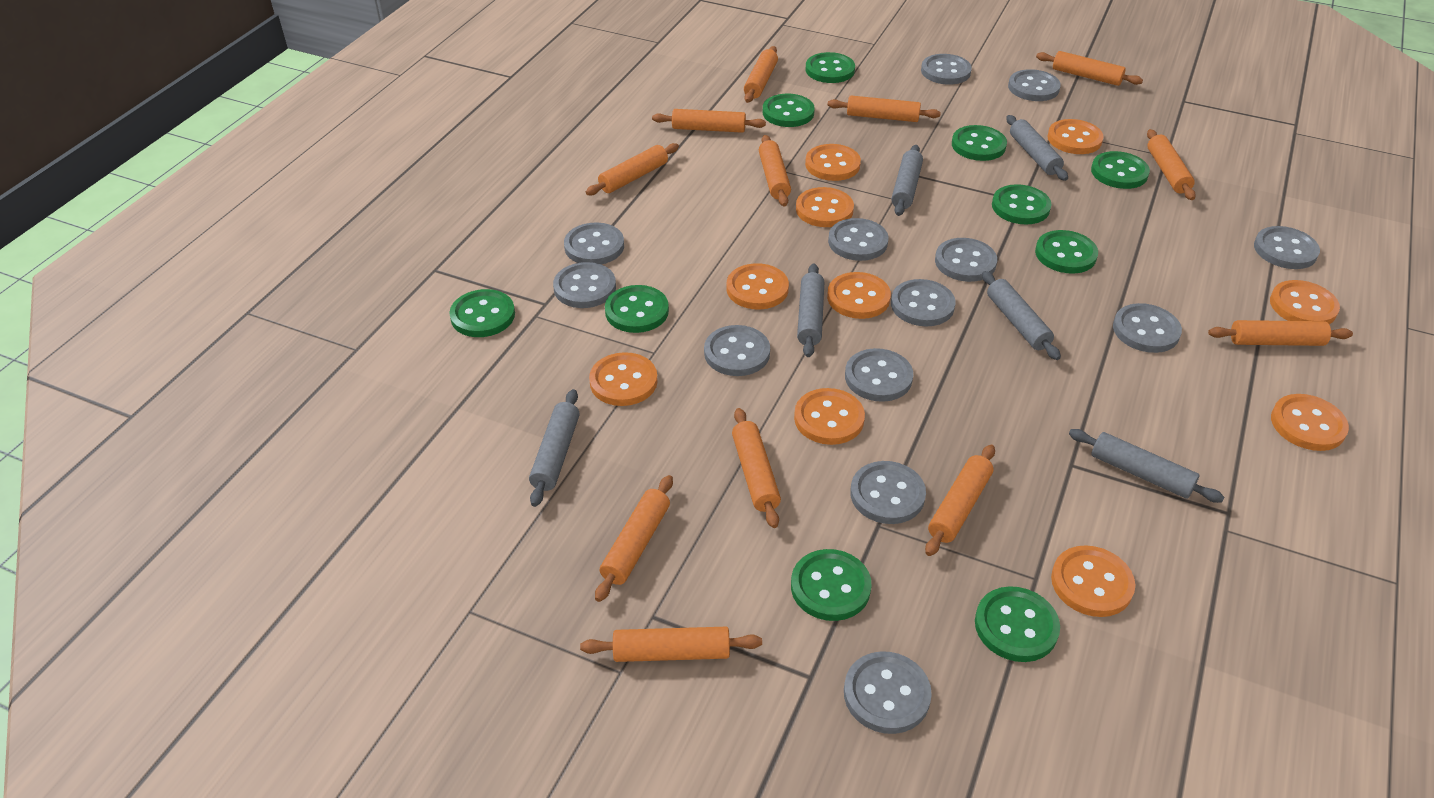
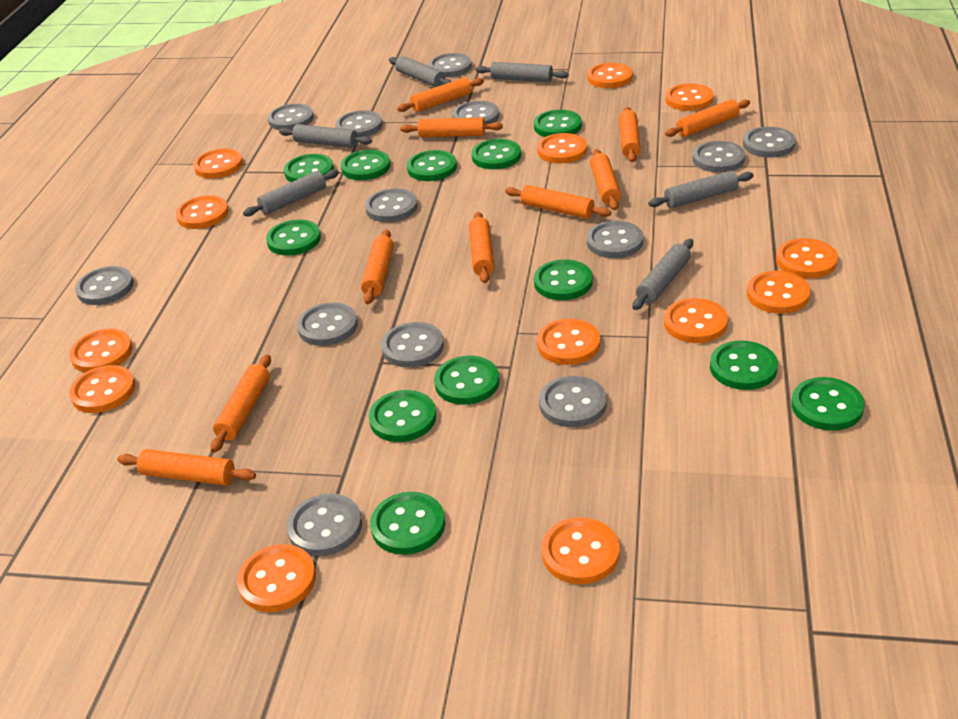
green button: 10 -> 12
orange button: 10 -> 13
orange rolling pin: 12 -> 10

